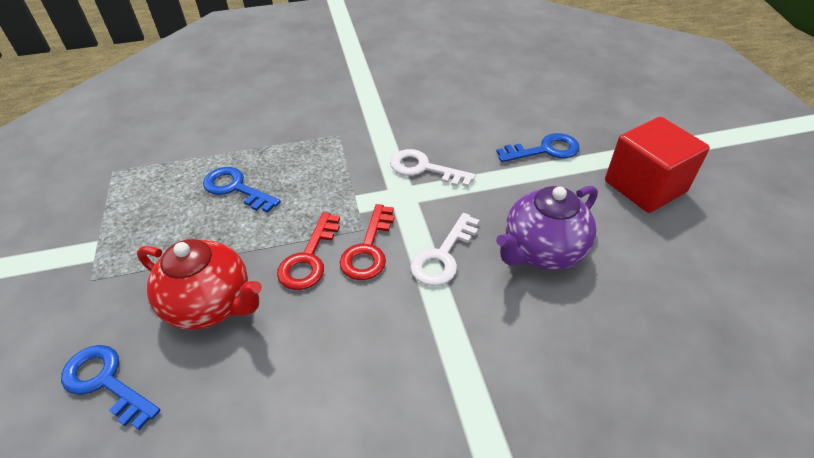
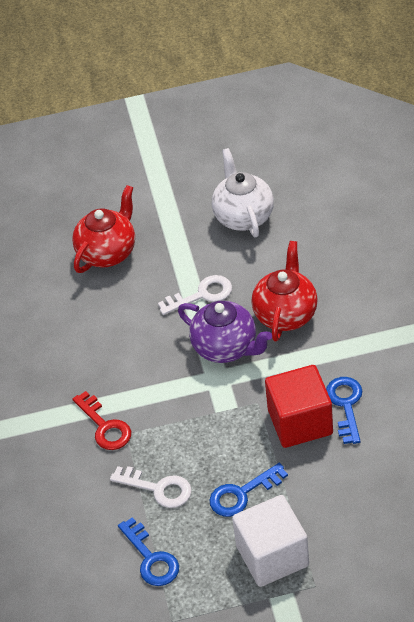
red key: 2 -> 1
red teapot: 1 -> 2
white cube: 0 -> 1
white teapot: 0 -> 1

